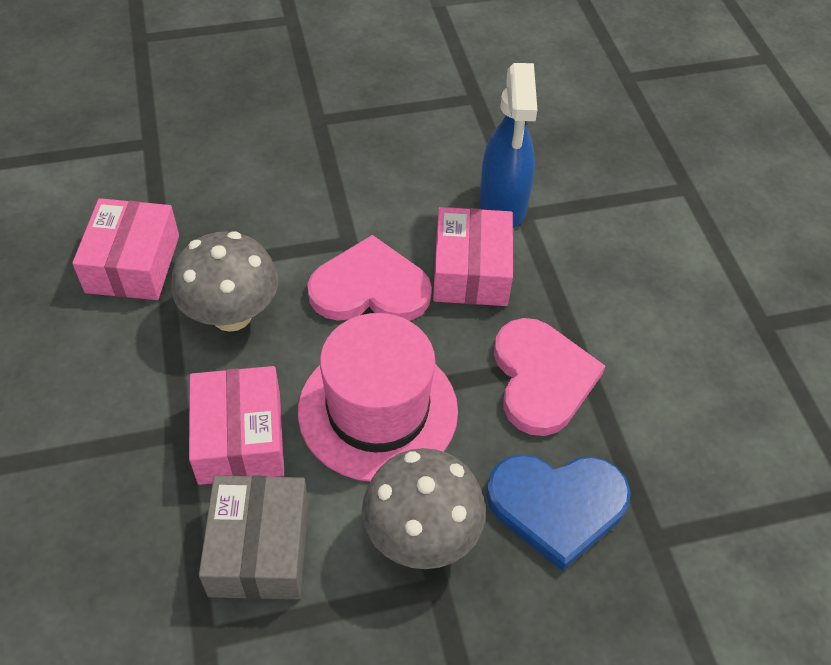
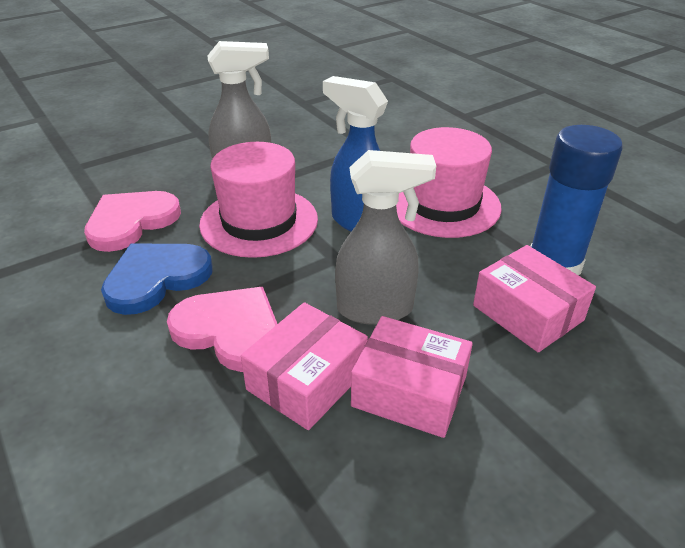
blue glue stick: 0 -> 1
grey box: 1 -> 0
grey mushroom: 2 -> 0
grey spray bottle: 0 -> 2
pink hat: 1 -> 2

